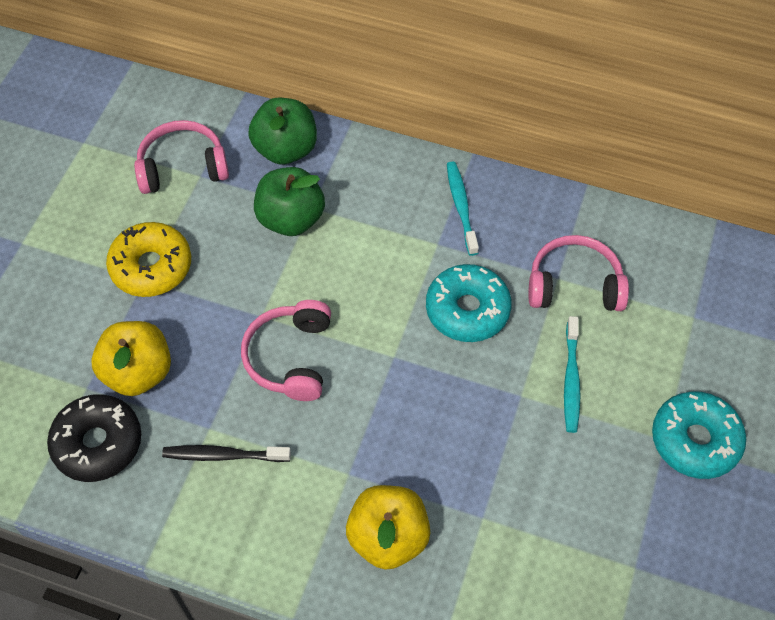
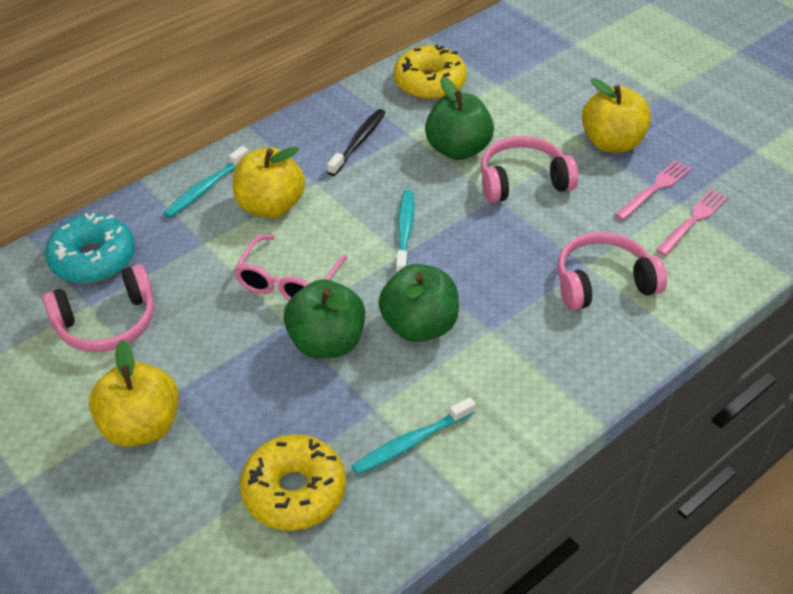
black donut: 1 -> 0
green apple: 2 -> 3
pink fork: 0 -> 2
pink glasses: 0 -> 1
turquoise donut: 2 -> 1
turquoise toothbrush: 2 -> 3
yellow apple: 2 -> 3
yellow donut: 1 -> 2

